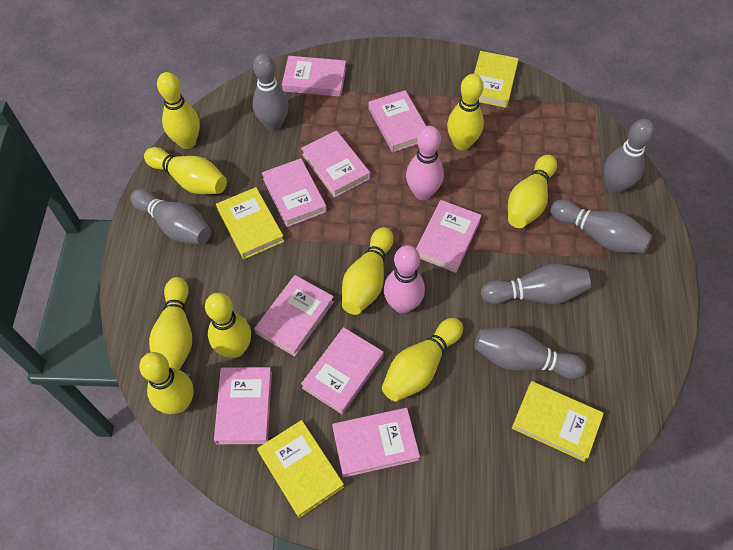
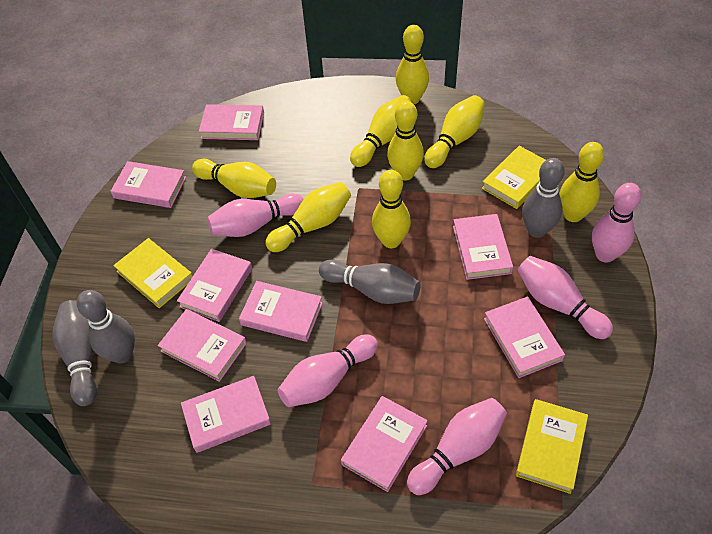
grey bowling pin: 6 -> 4
pink bowling pin: 2 -> 5
yellow book: 4 -> 3
yellow bowling pin: 9 -> 8

